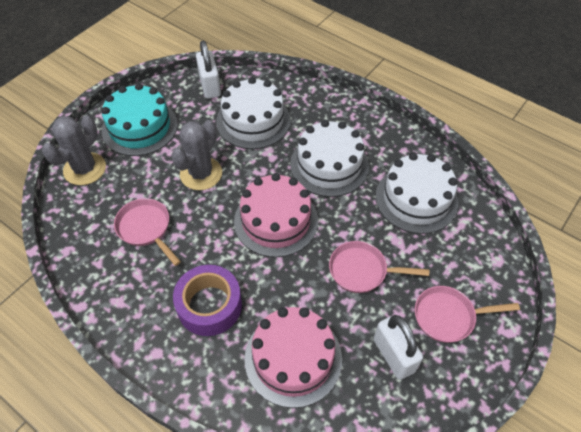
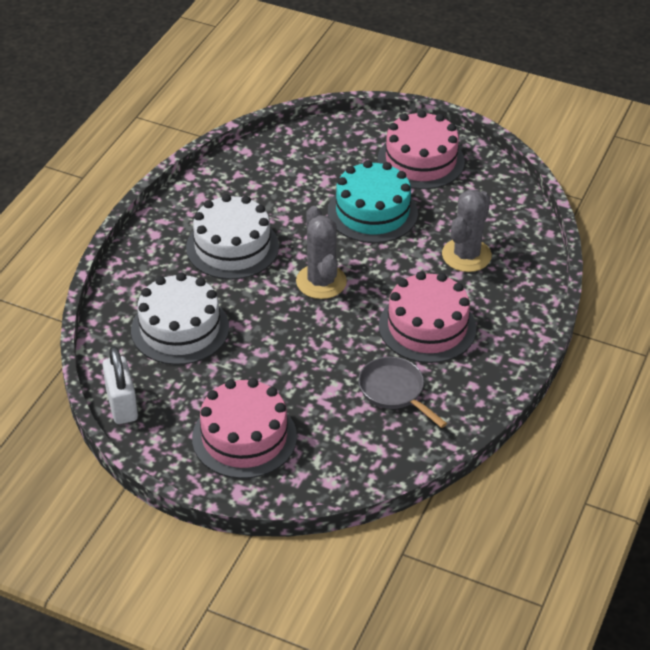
grey pan: 0 -> 1
pink cake: 2 -> 3
pink pan: 3 -> 0
purple tape: 1 -> 0
white cake: 3 -> 2
white padlock: 2 -> 1

